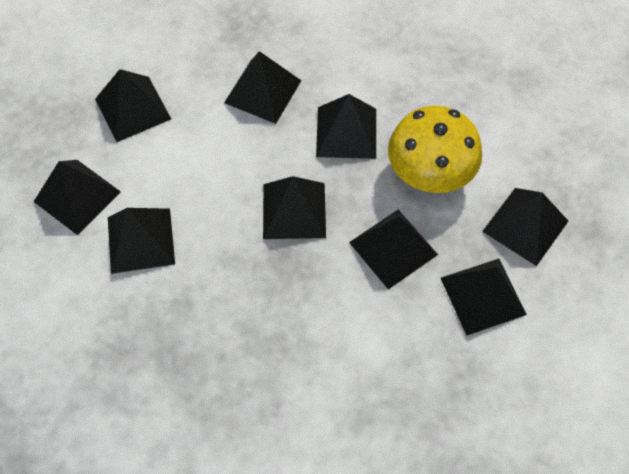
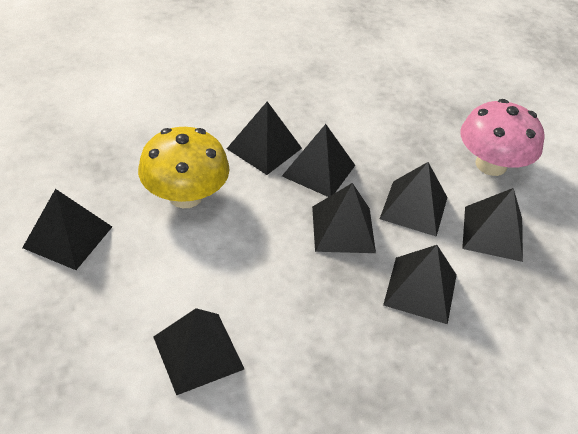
black pyramid: 9 -> 8
pink mushroom: 0 -> 1

